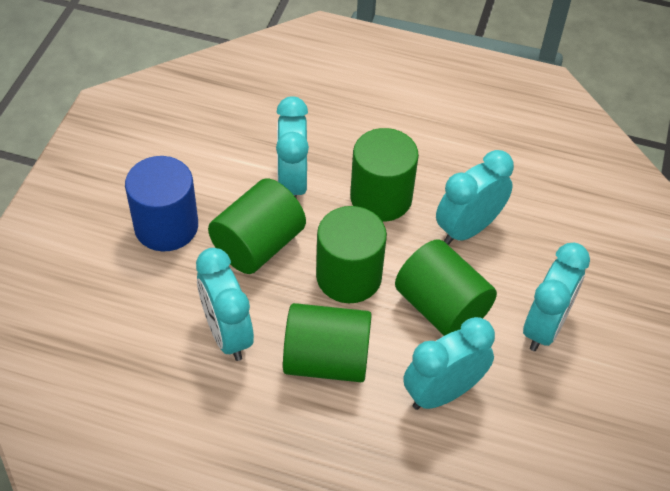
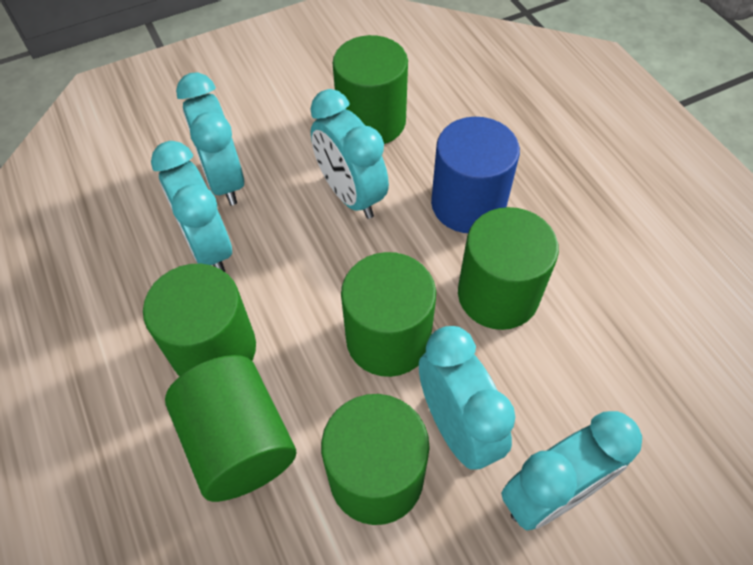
green cylinder: 5 -> 6

